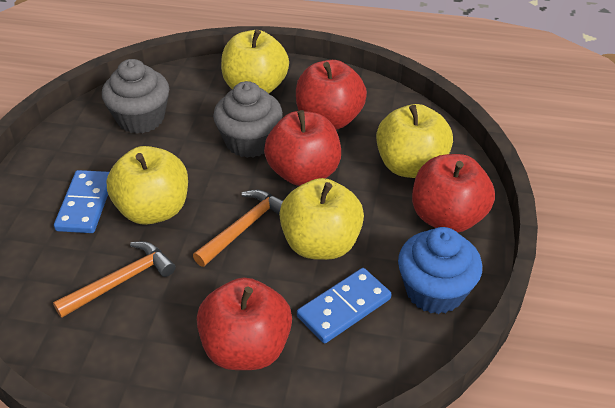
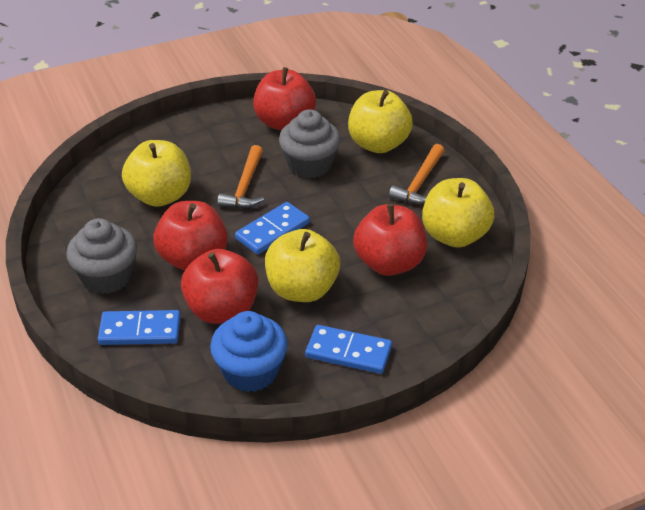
blue domino: 2 -> 3

